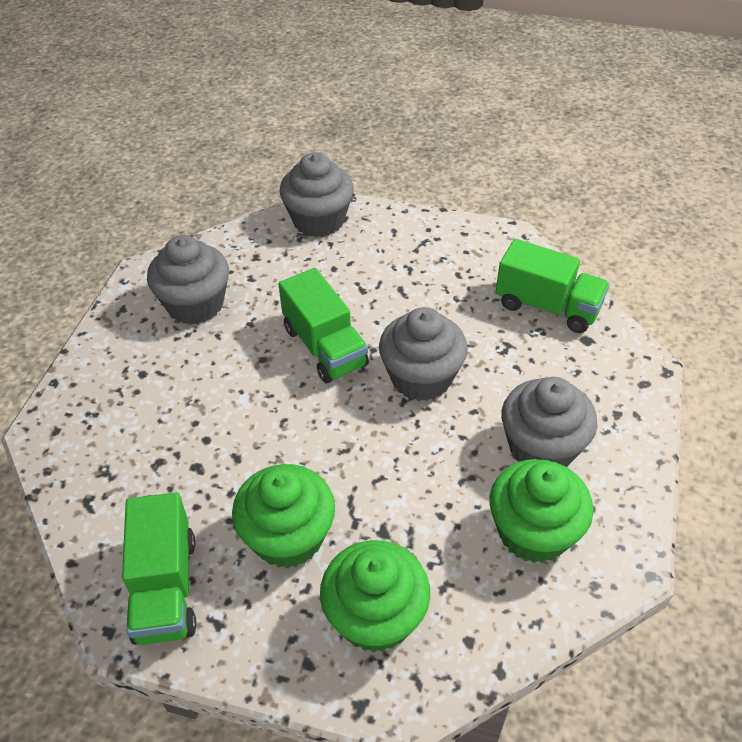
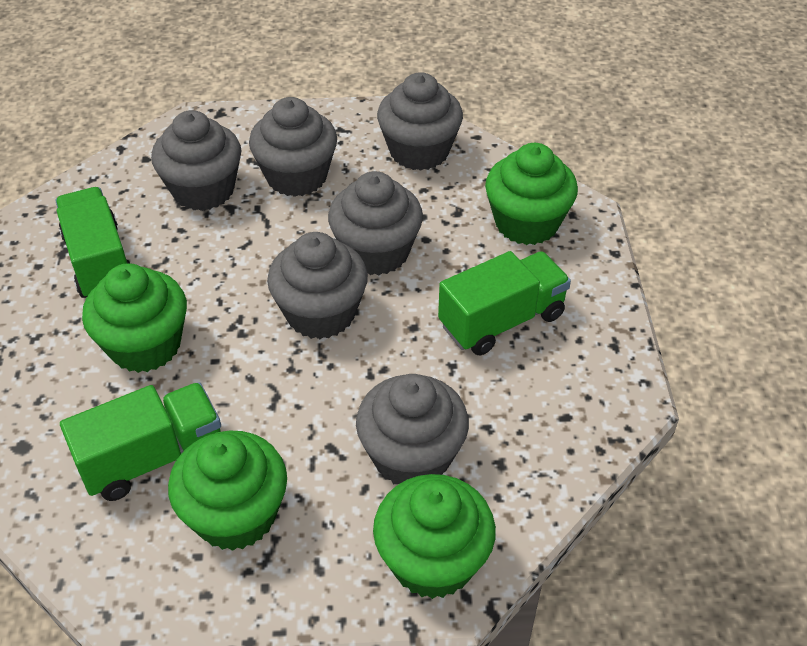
green cupcake: 3 -> 4
grey cupcake: 4 -> 6

